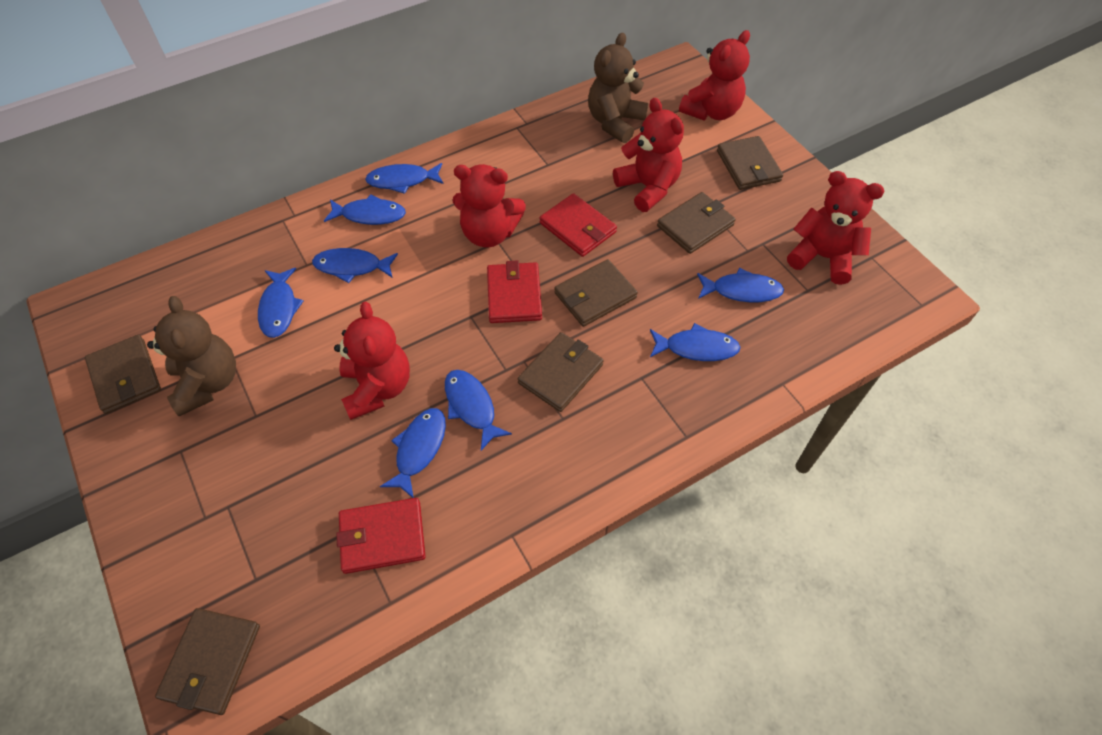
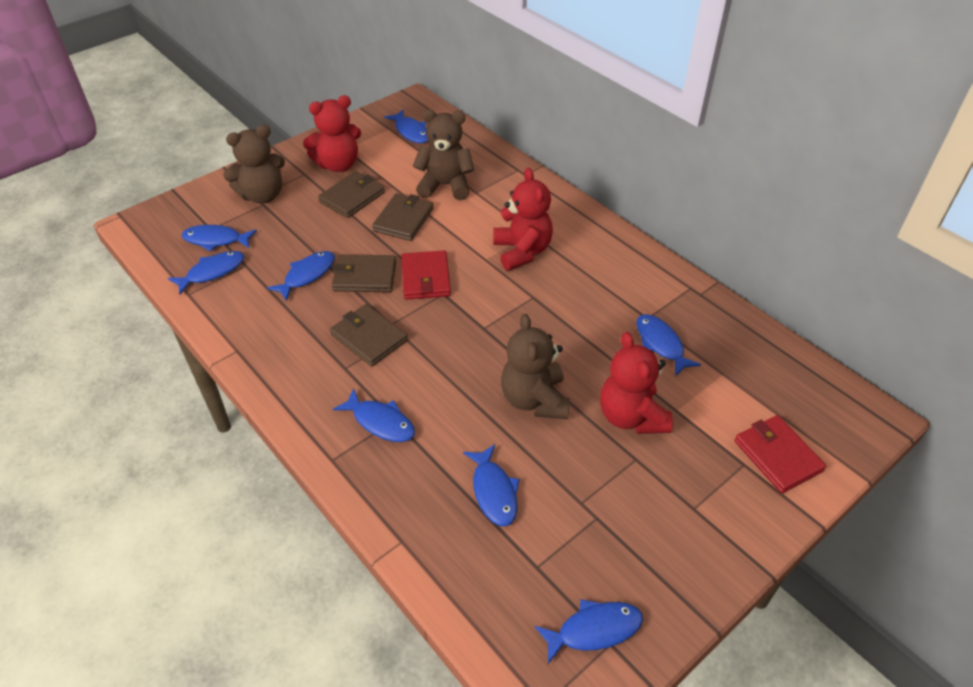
brown teddy bear: 2 -> 3
brown wallet: 6 -> 4
red teddy bear: 5 -> 3
red wallet: 3 -> 2

